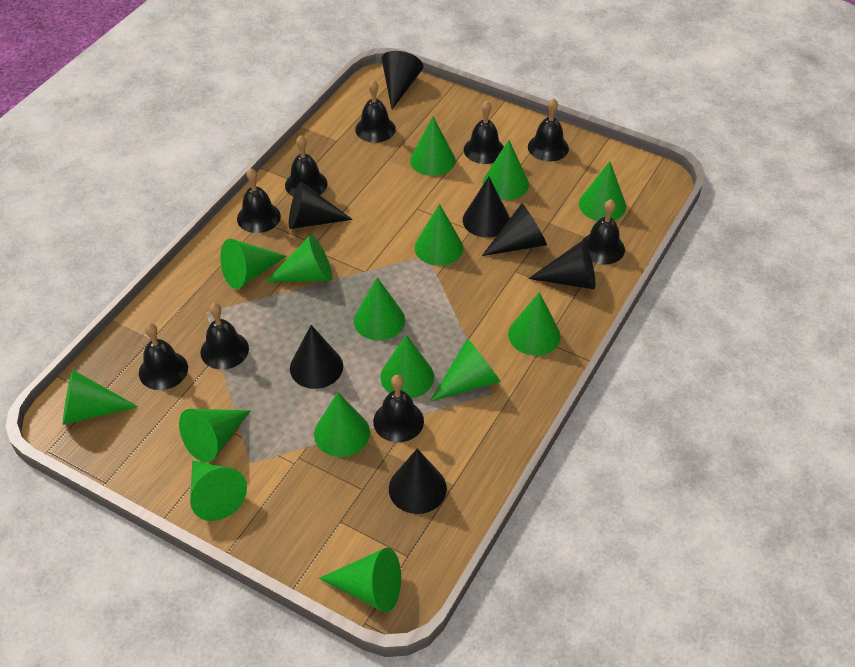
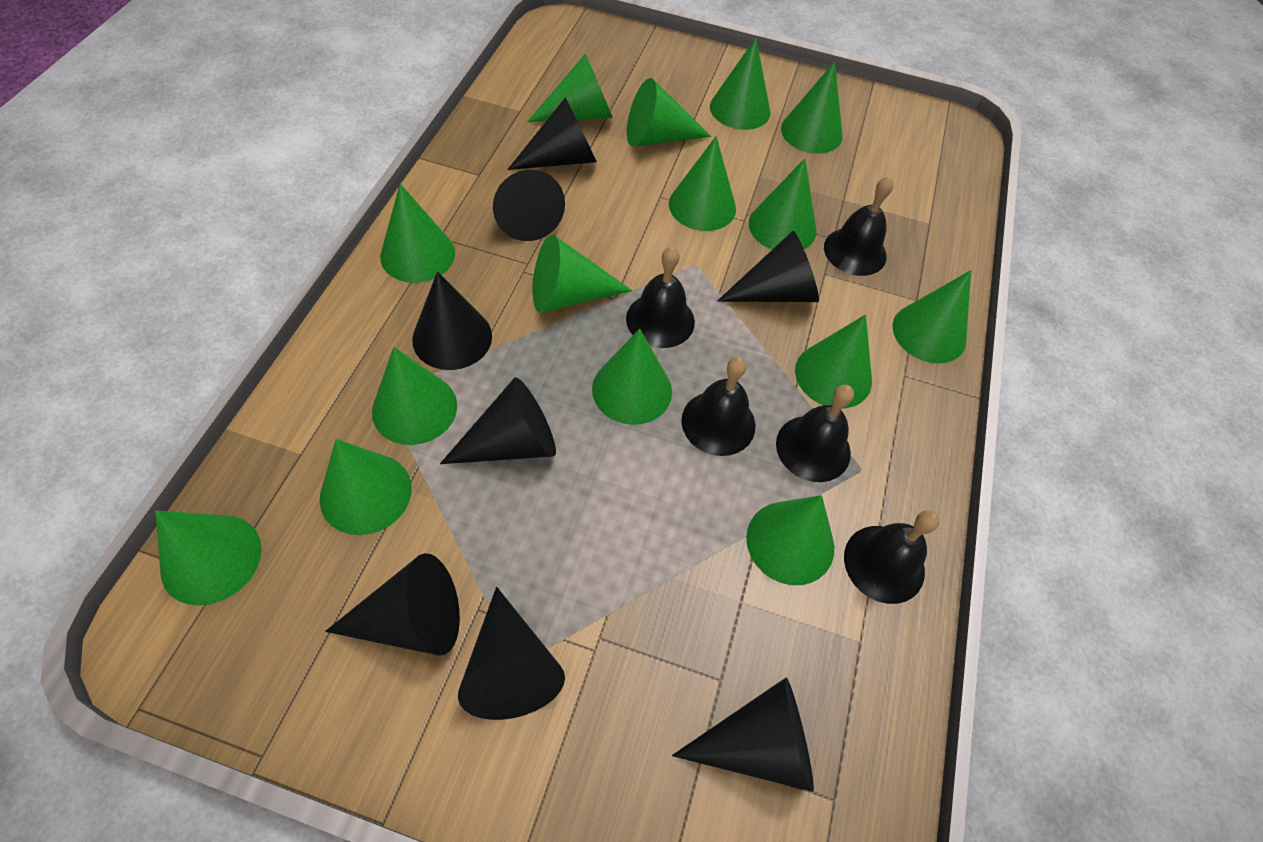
black bell: 9 -> 5
black cone: 7 -> 8

